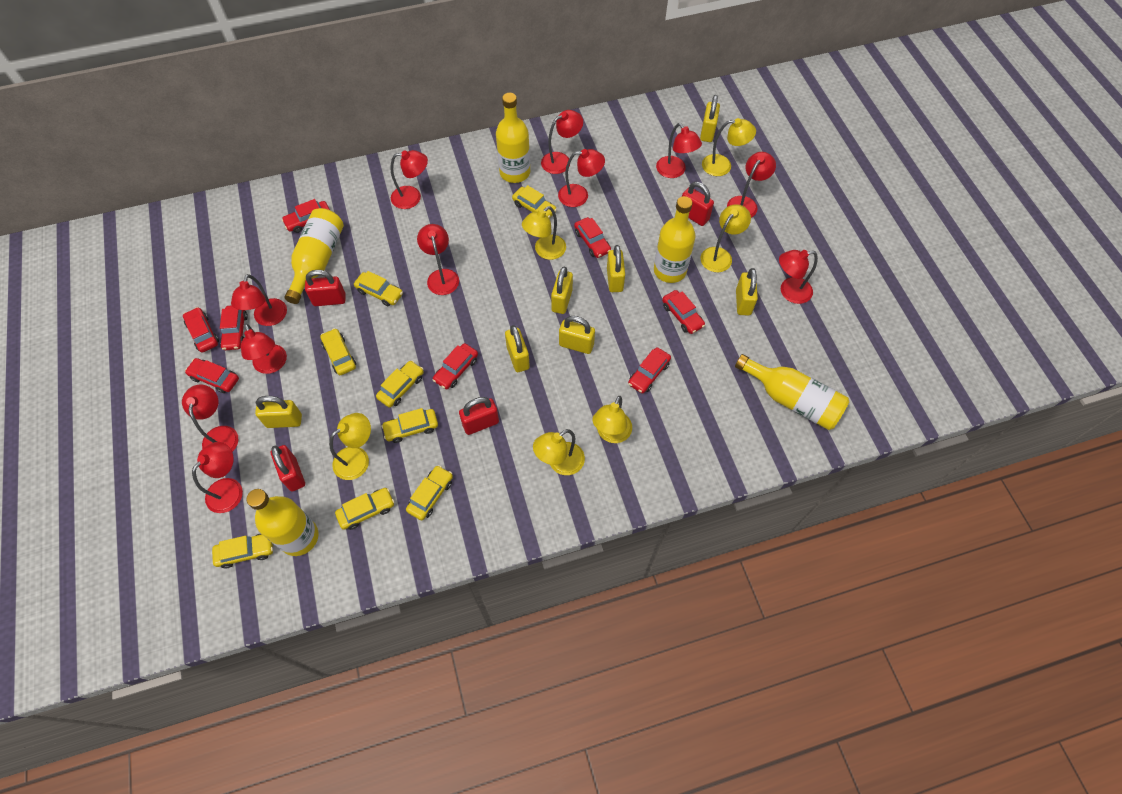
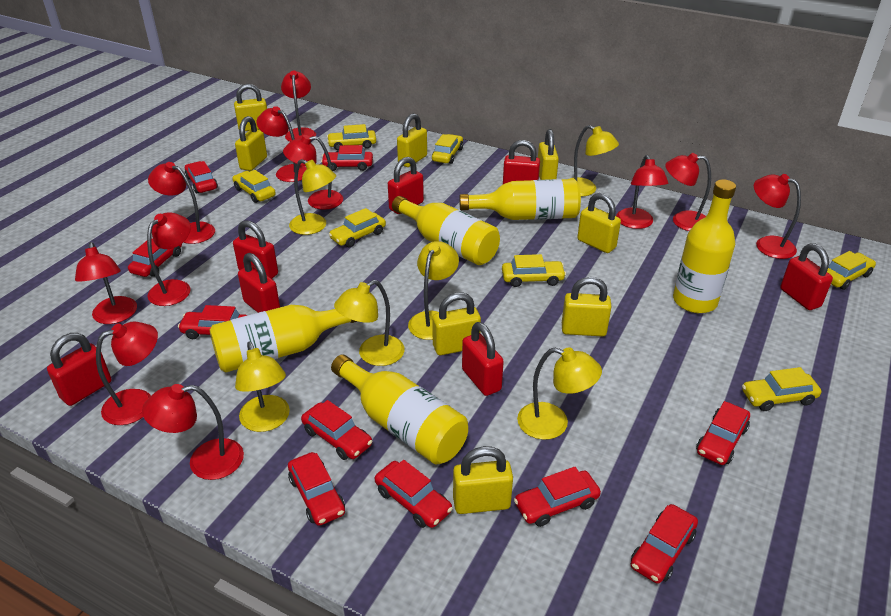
red car: 8 -> 10
red padlock: 4 -> 7
yellow car: 8 -> 7
yellow padlock: 7 -> 8

